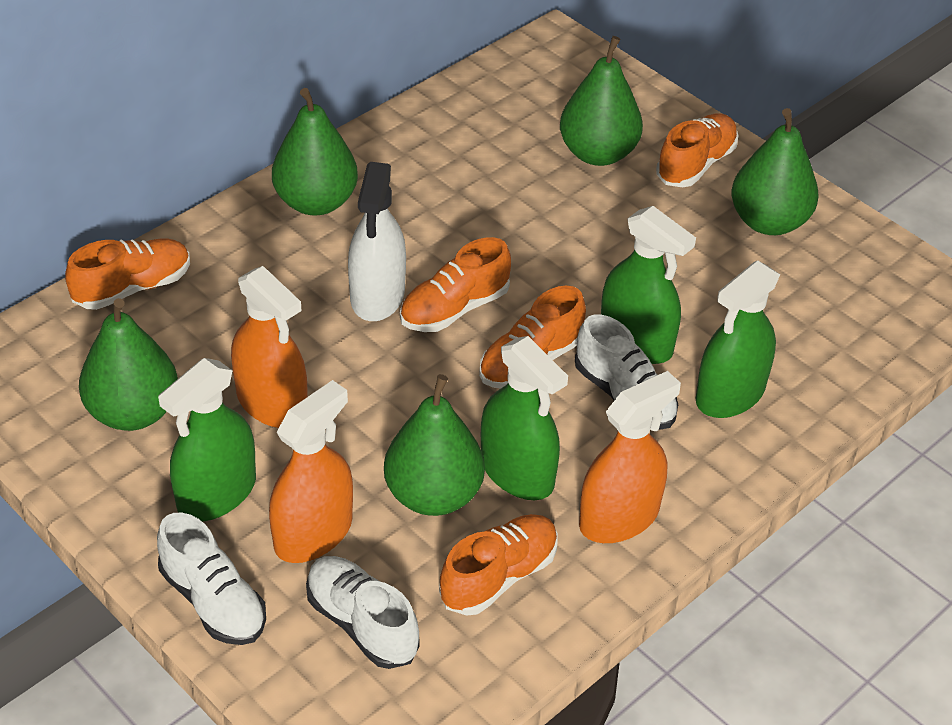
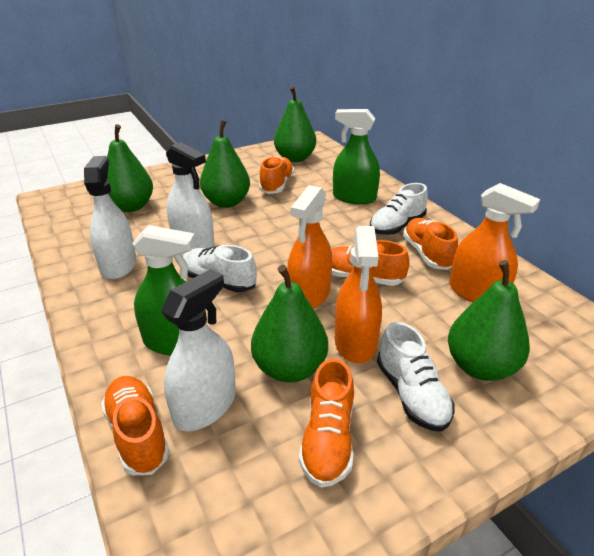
green spray bottle: 4 -> 2
white spray bottle: 1 -> 3

